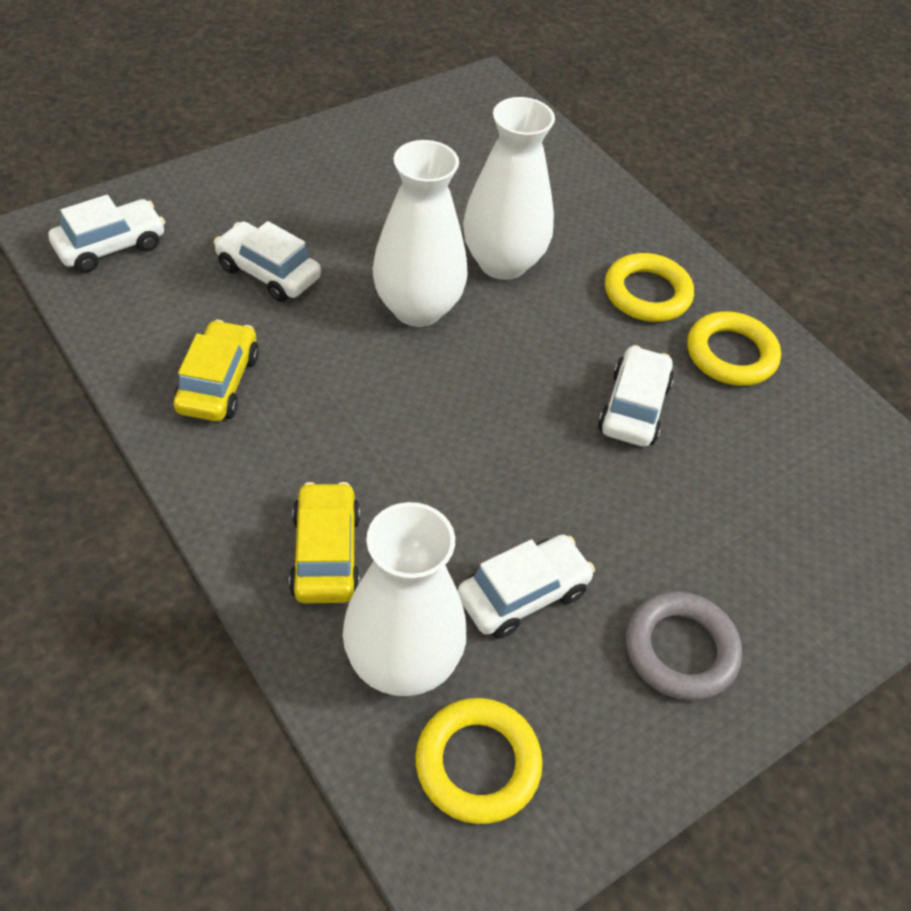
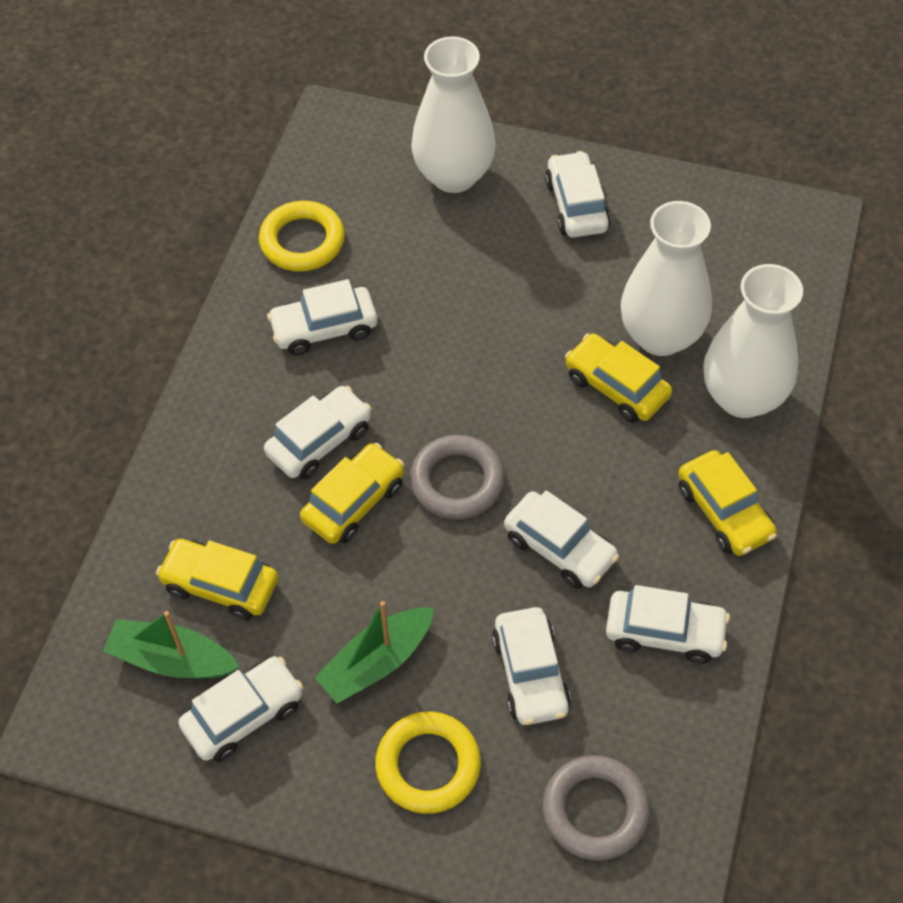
green boat: 0 -> 2
grey ring: 1 -> 2
white car: 4 -> 7
yellow car: 2 -> 4
yellow ring: 3 -> 2

